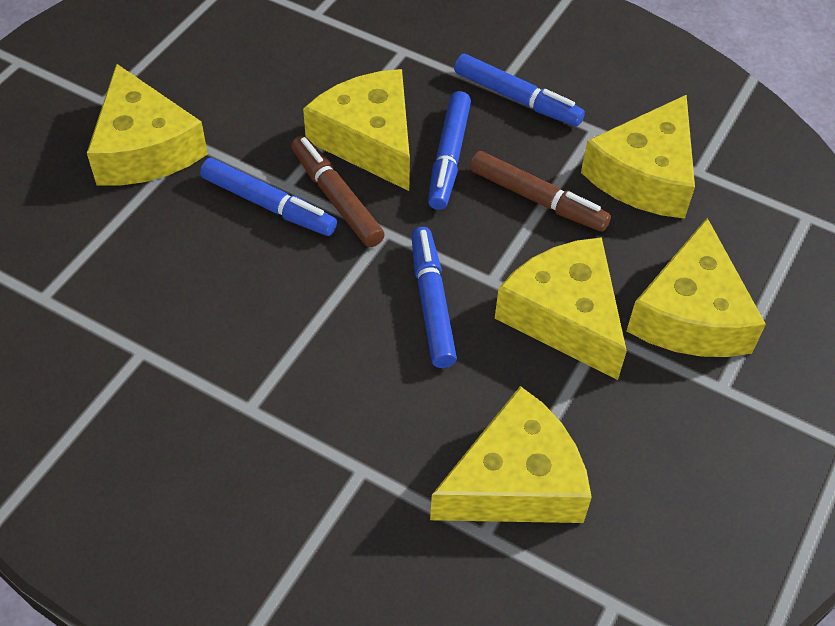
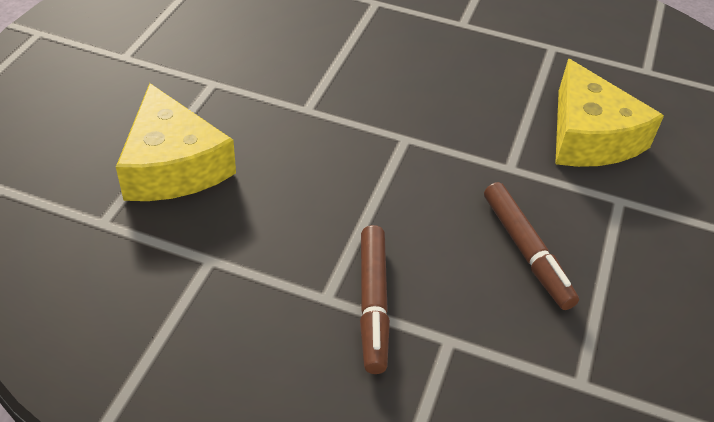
blue marker: 4 -> 0
yellow cheese: 6 -> 2

